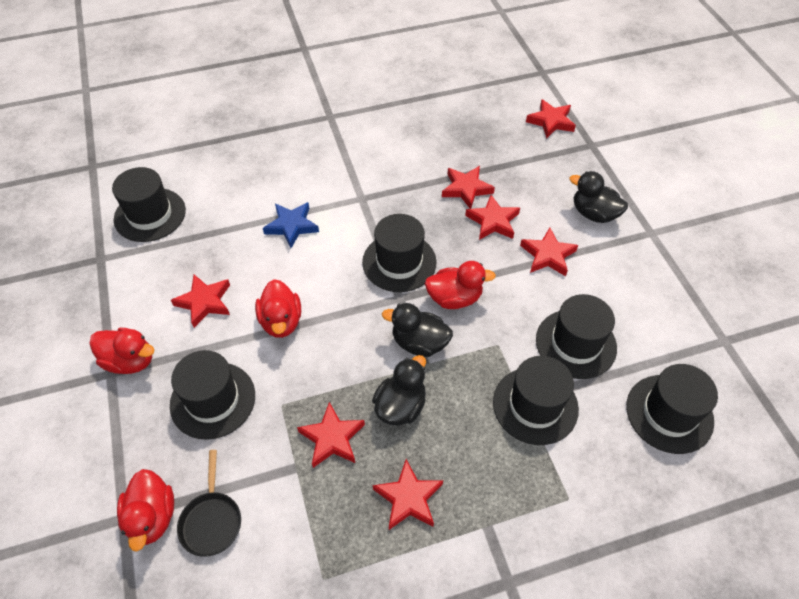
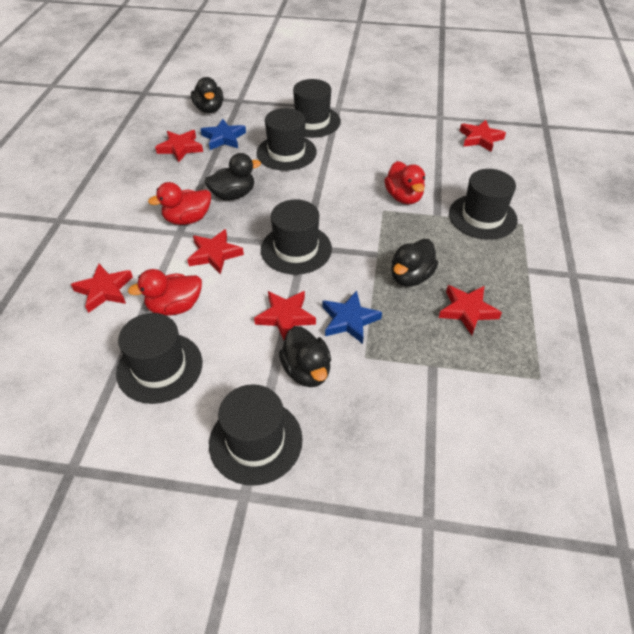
black duck: 3 -> 4
black pan: 1 -> 0
blue star: 1 -> 2
red duck: 4 -> 3
red star: 7 -> 6

